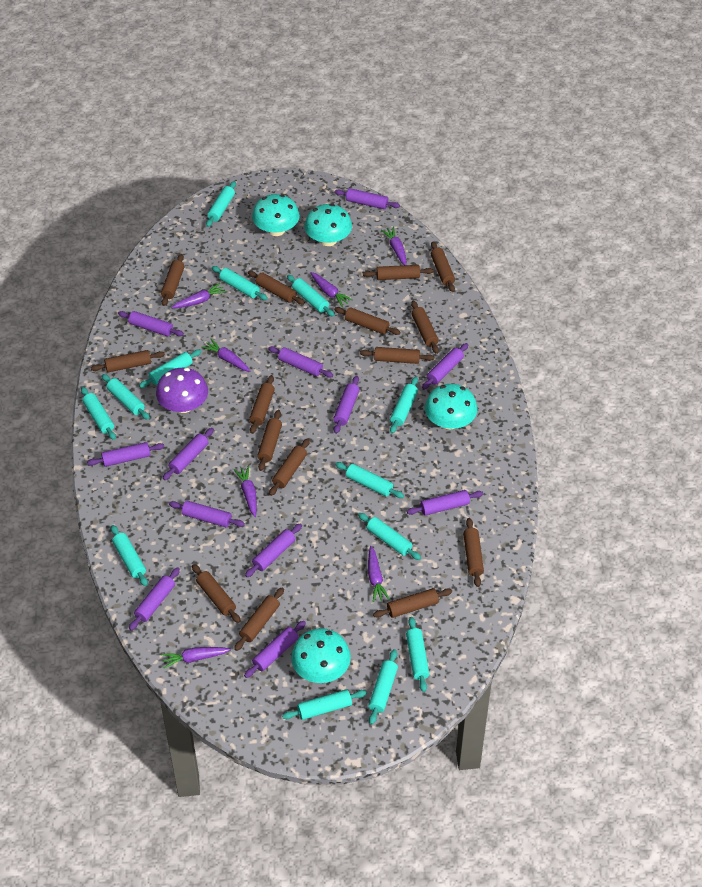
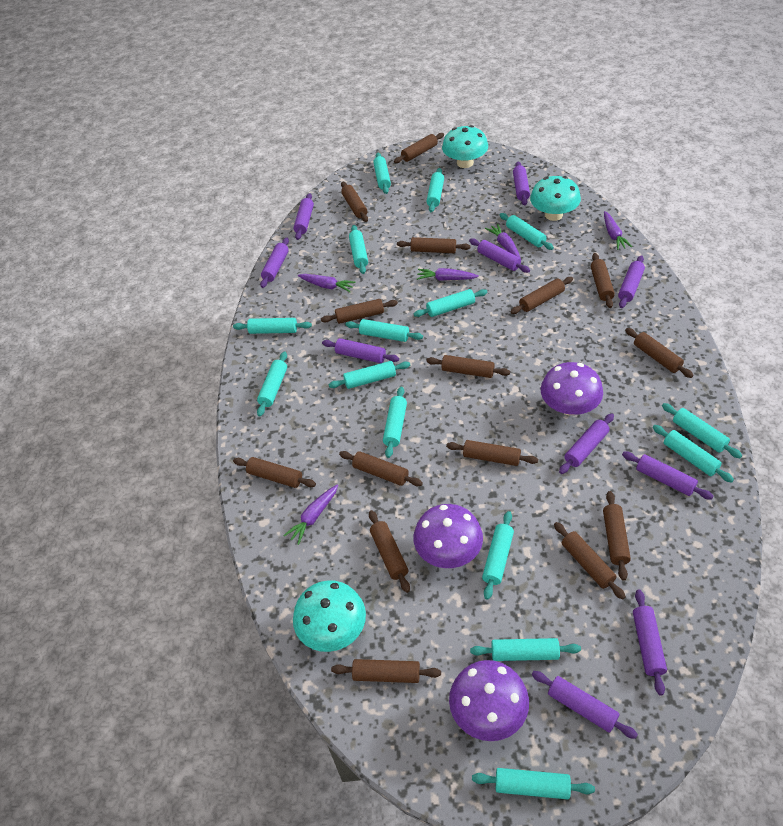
purple carrot: 7 -> 5
purple mushroom: 1 -> 3
purple rolling pin: 12 -> 10
turquoise mushroom: 4 -> 3
turquoise rolling pin: 13 -> 15

